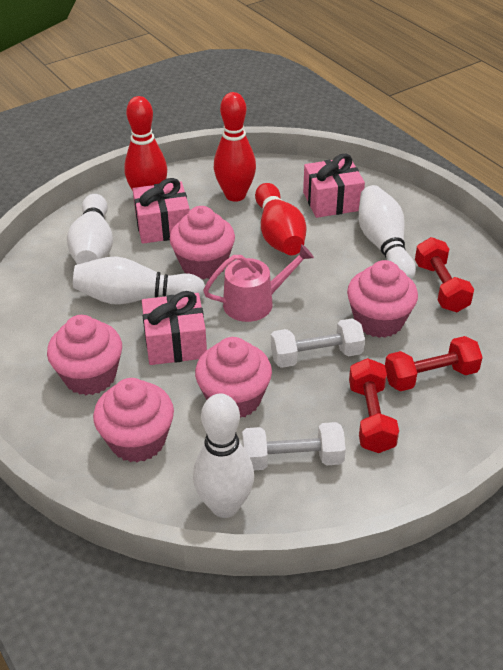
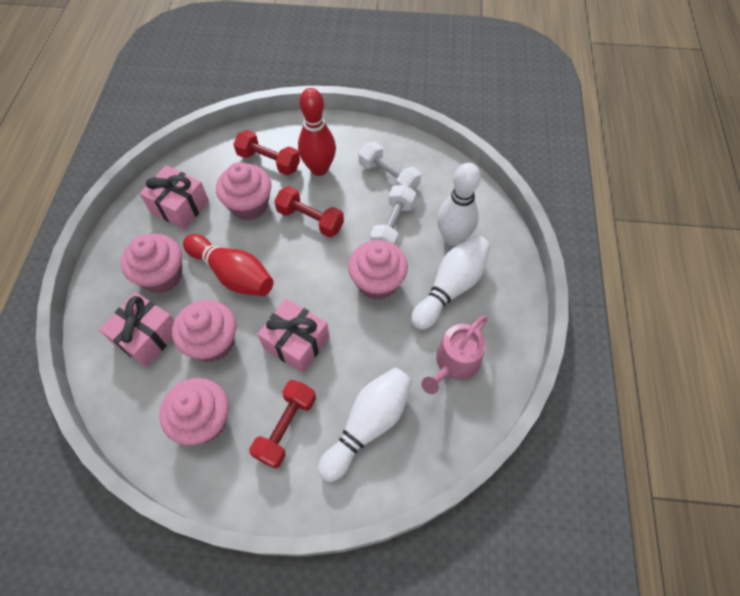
red bowling pin: 3 -> 2
white bowling pin: 4 -> 3

